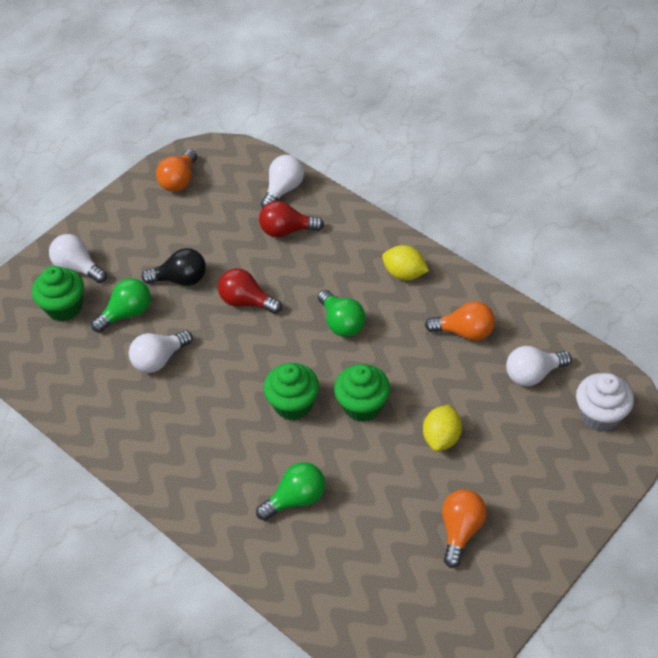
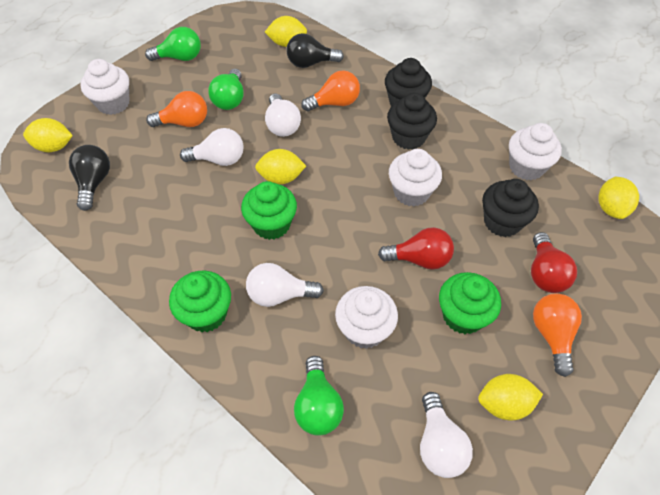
black cupcake: 0 -> 3
black light bulb: 1 -> 2
white cupcake: 1 -> 4
yellow lemon: 2 -> 5

